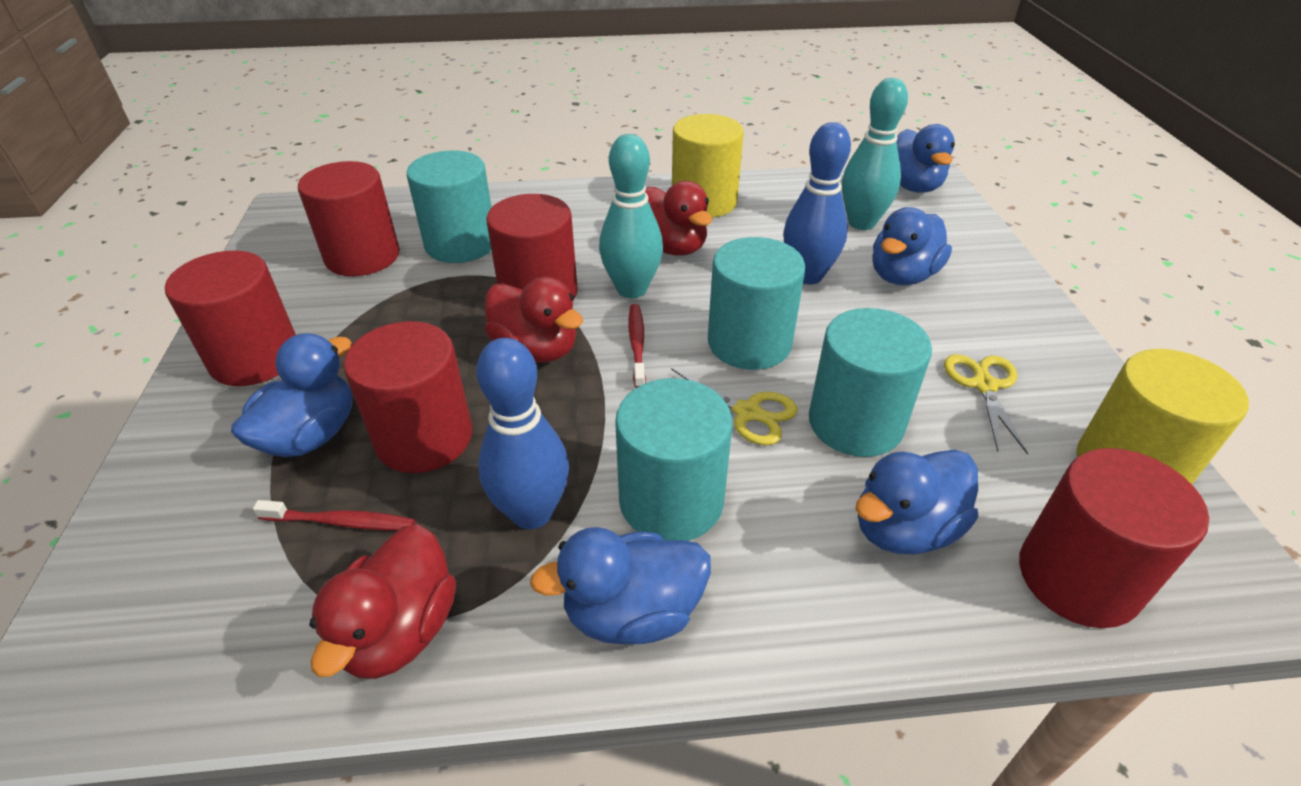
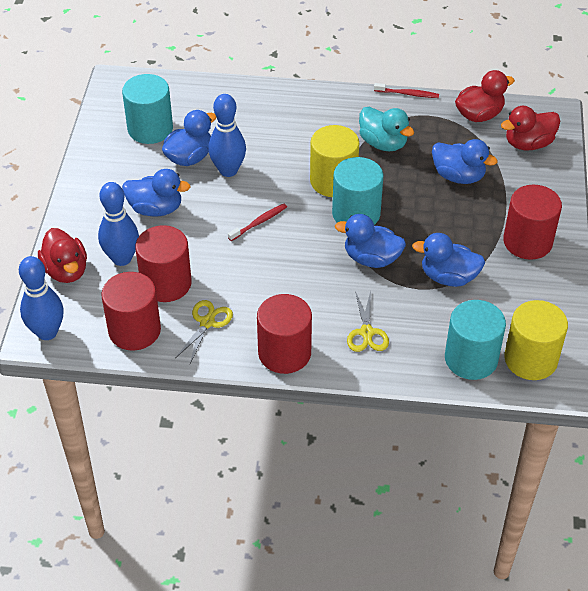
blue bowling pin: 2 -> 3
red cylinder: 5 -> 4
turquoise bowling pin: 2 -> 0
turquoise cylinder: 4 -> 3
turquoise duck: 0 -> 1

